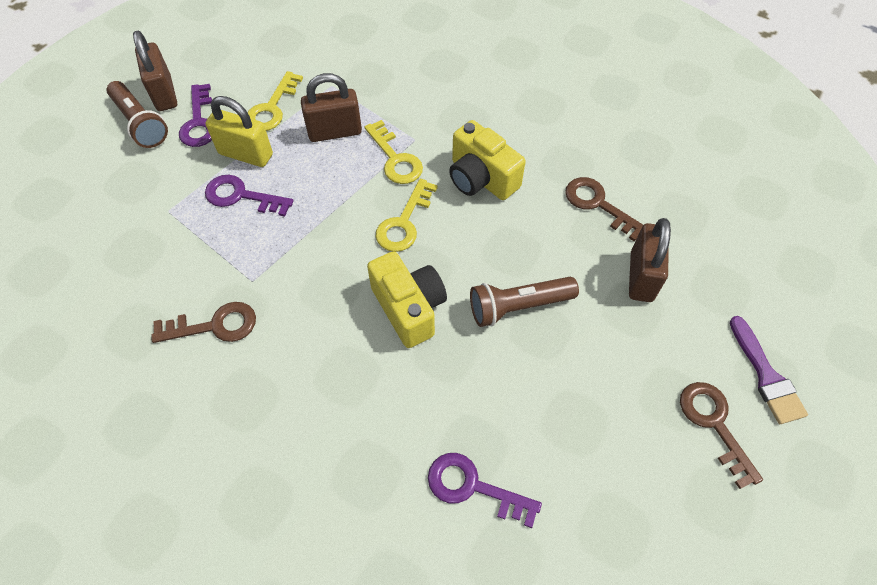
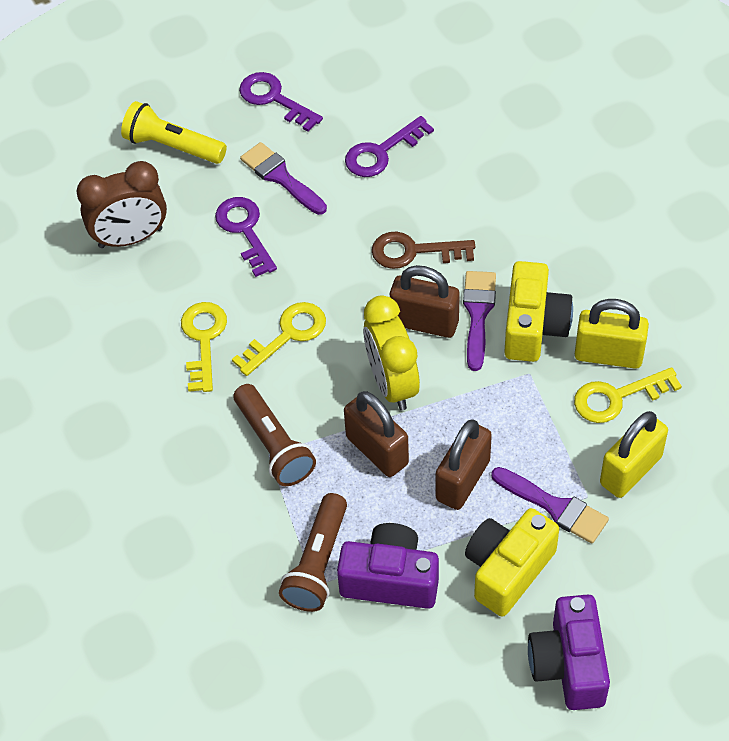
brown clock: 0 -> 1
brown key: 3 -> 1
purple brush: 1 -> 3
purple camera: 0 -> 2
yellow clock: 0 -> 1
yellow flashlight: 0 -> 1
yellow padlock: 1 -> 2

